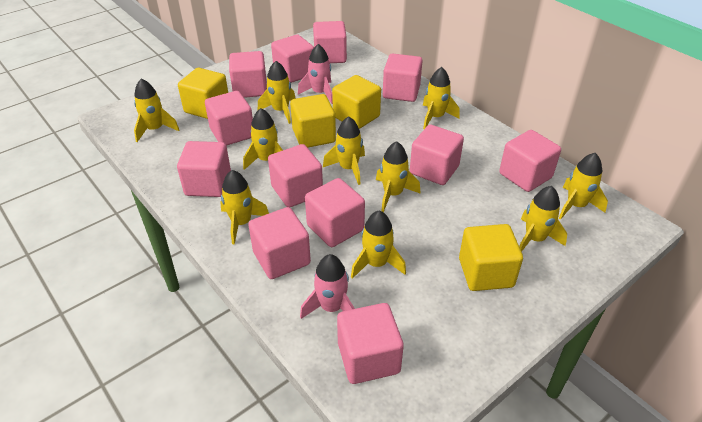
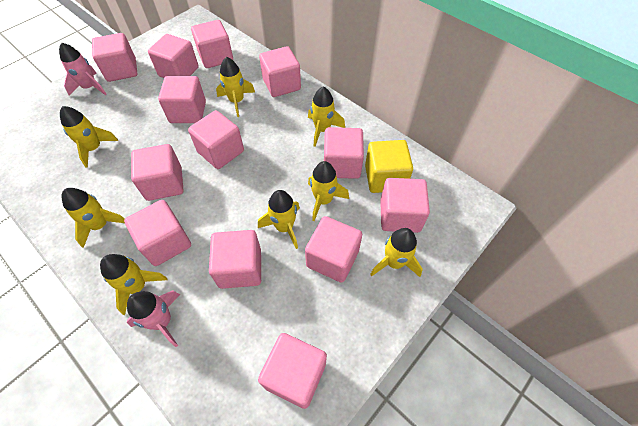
pink cube: 12 -> 13
yellow cube: 4 -> 1
yellow rocket: 10 -> 8

